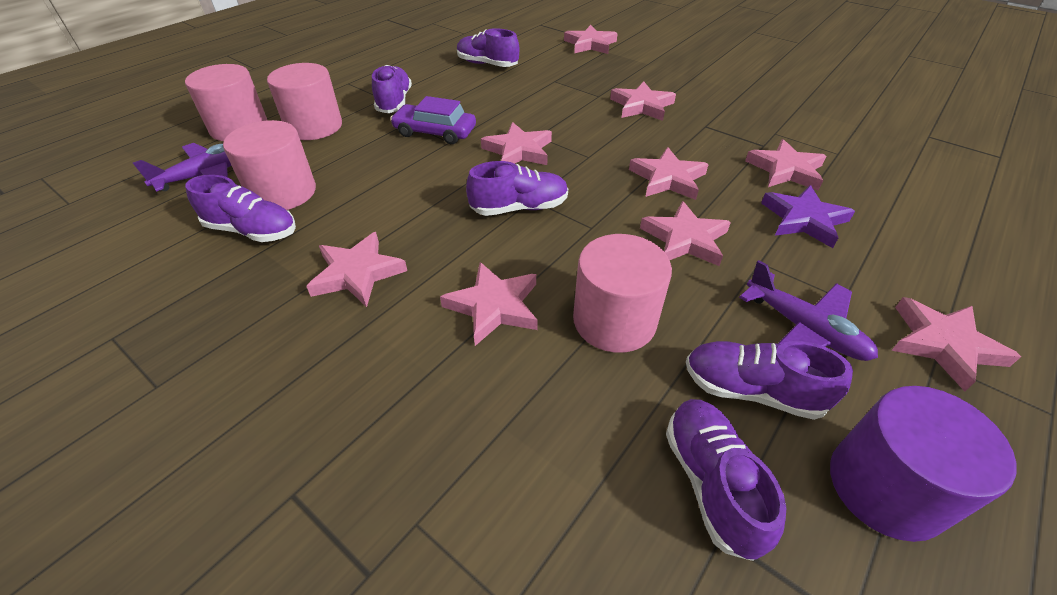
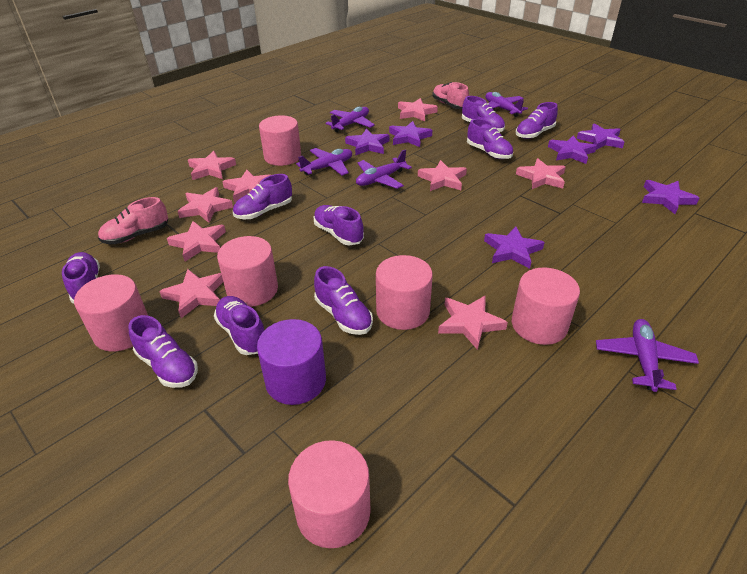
pink cylinder: 4 -> 6
pink shoe: 0 -> 2
purple car: 1 -> 0
purple plane: 2 -> 5
purple shoe: 6 -> 9
purple star: 1 -> 6

